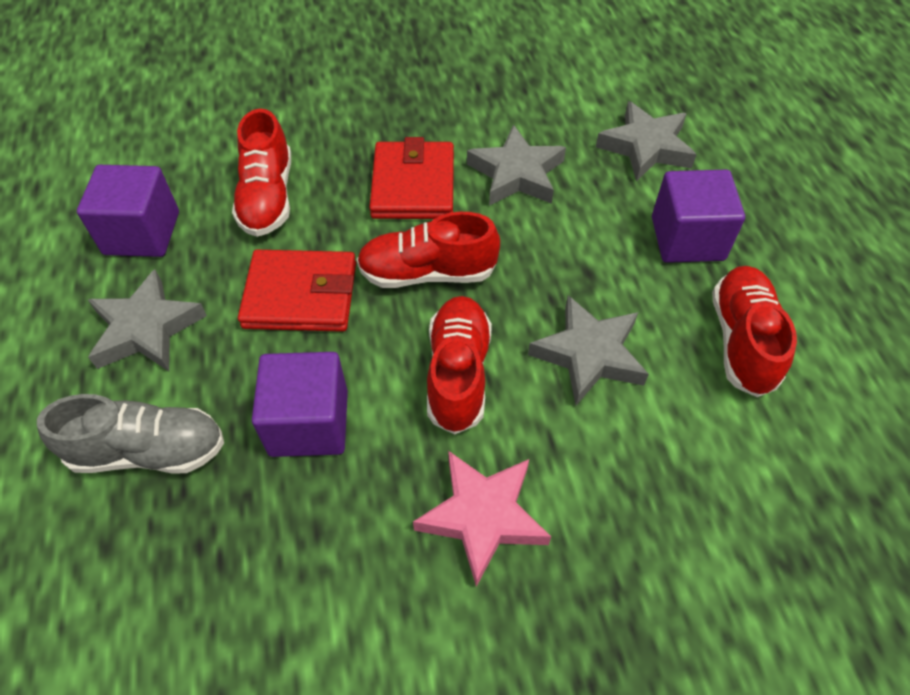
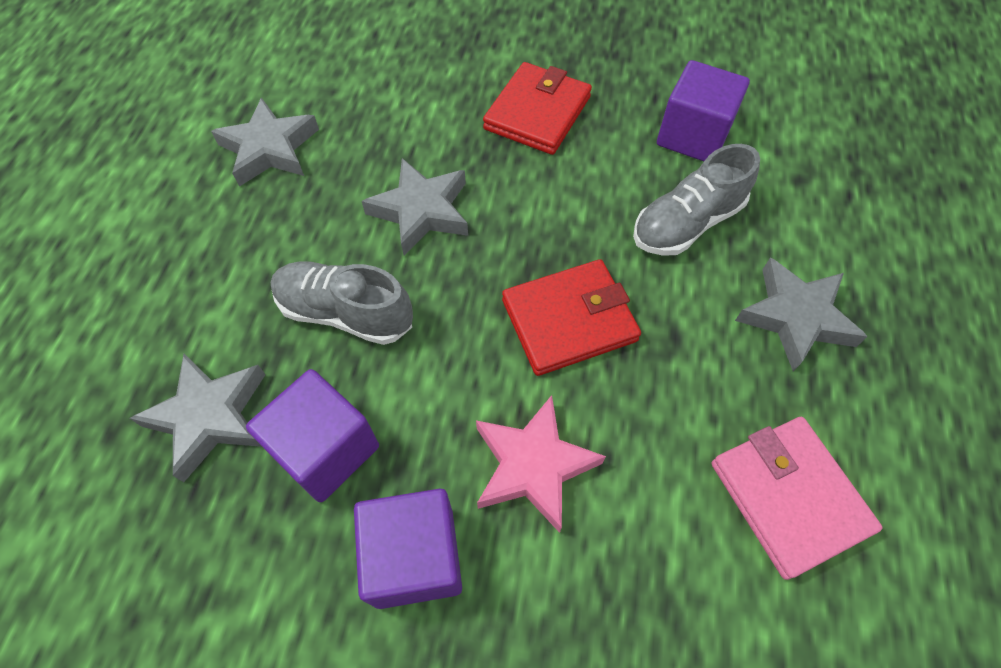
grey shoe: 1 -> 2
pink wallet: 0 -> 1
red shoe: 4 -> 0

